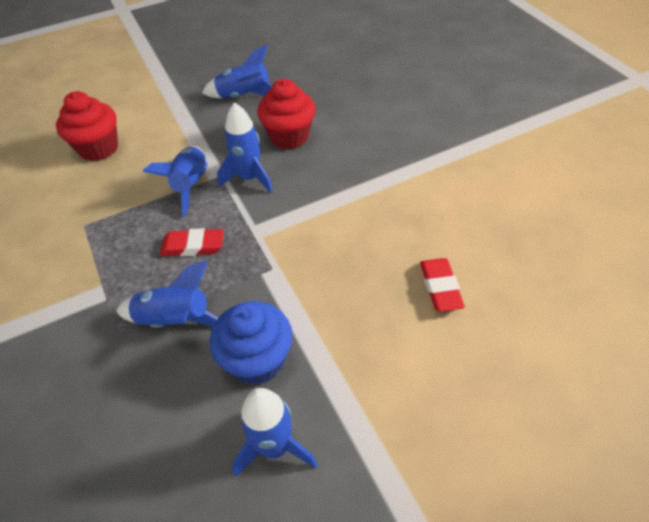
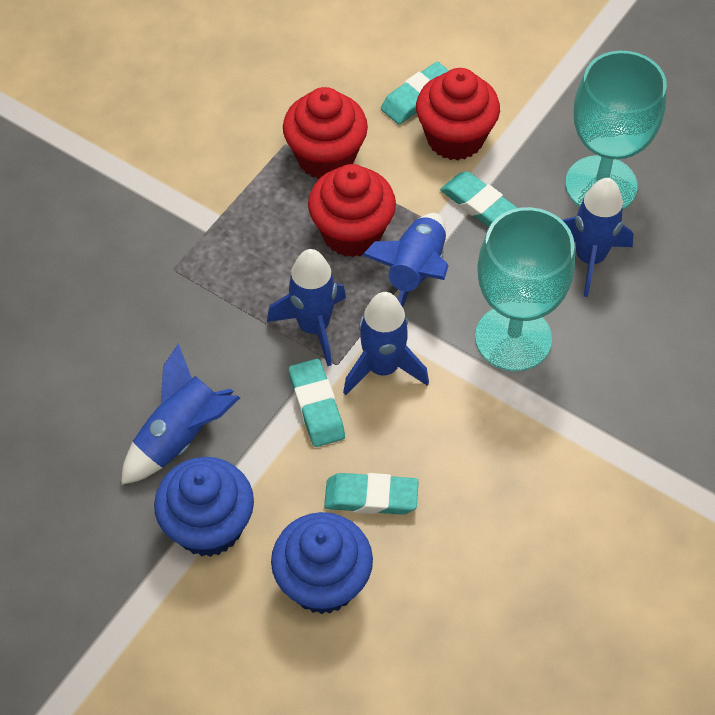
blue cupcake: 1 -> 2
red cupcake: 2 -> 3
red eraser: 2 -> 0
turquoise eraser: 0 -> 4
turquoise goblet: 0 -> 2

